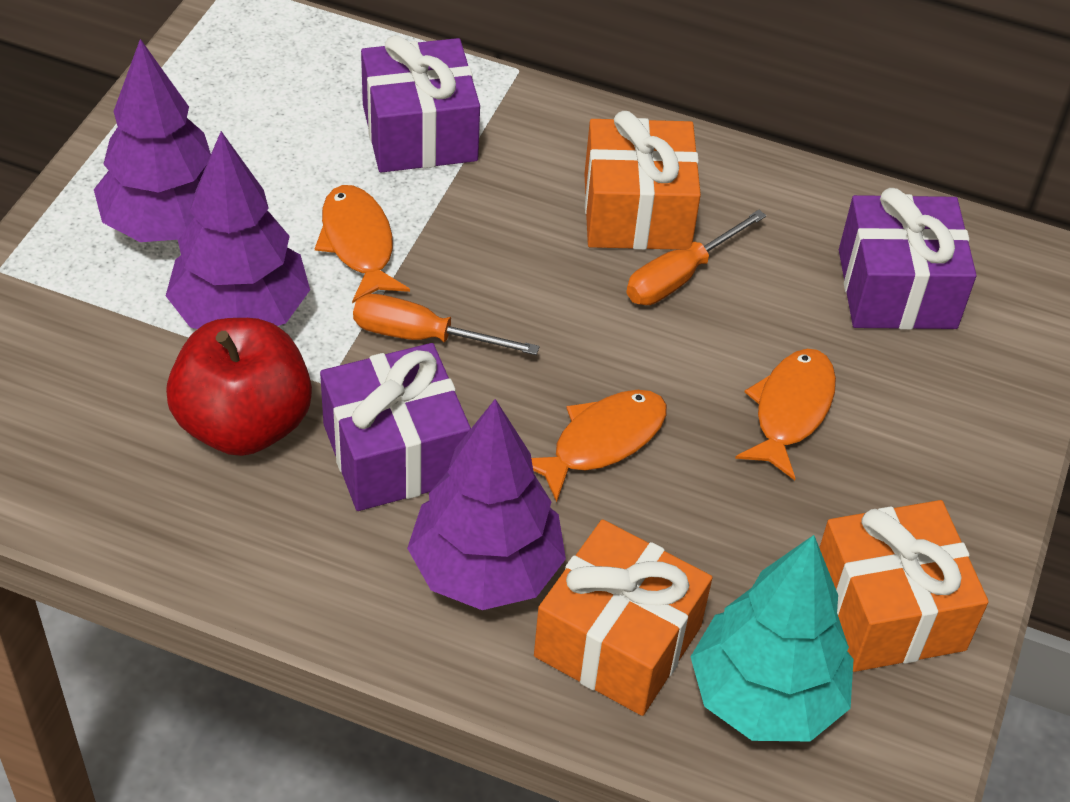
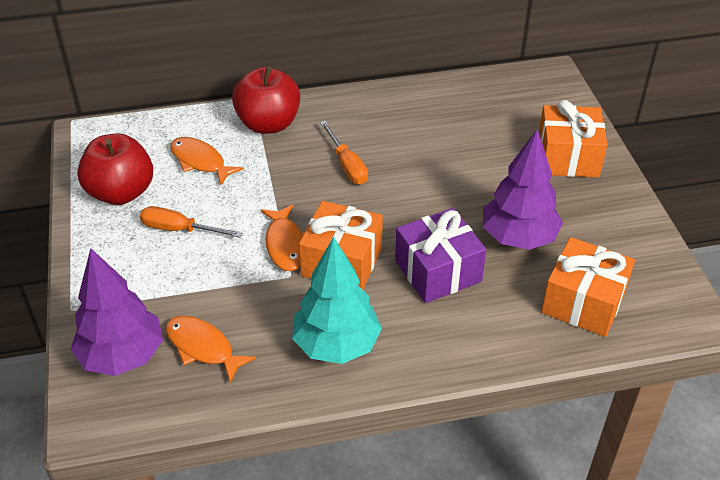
purple gift: 3 -> 1
purple tree: 3 -> 2
red apple: 1 -> 2

